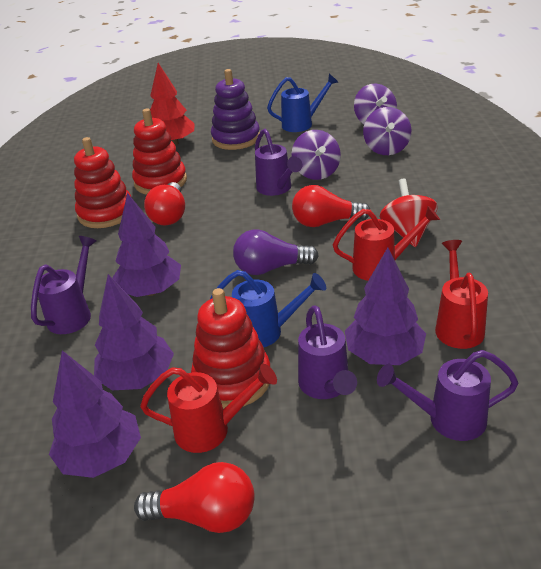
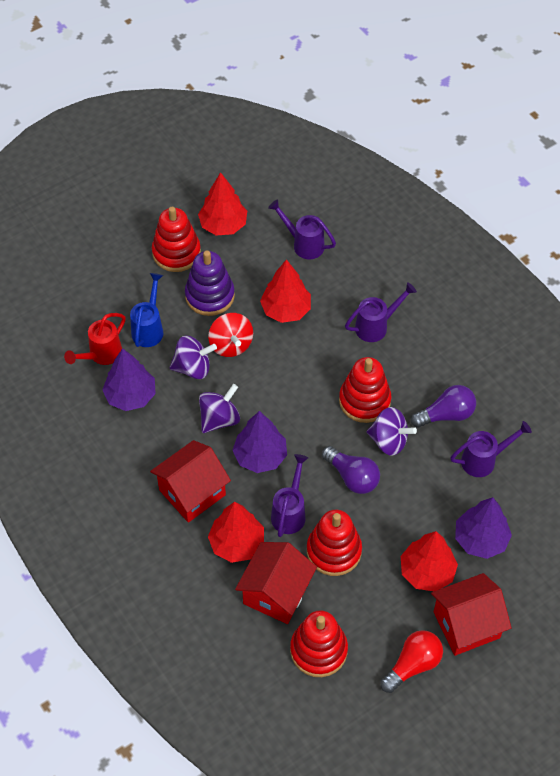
blue watering can: 2 -> 1
purple light bulb: 1 -> 2
purple tree: 4 -> 3
red house: 0 -> 3
red light bulb: 3 -> 1
red stacking toy: 3 -> 4
red tree: 1 -> 4
red watering can: 3 -> 1

